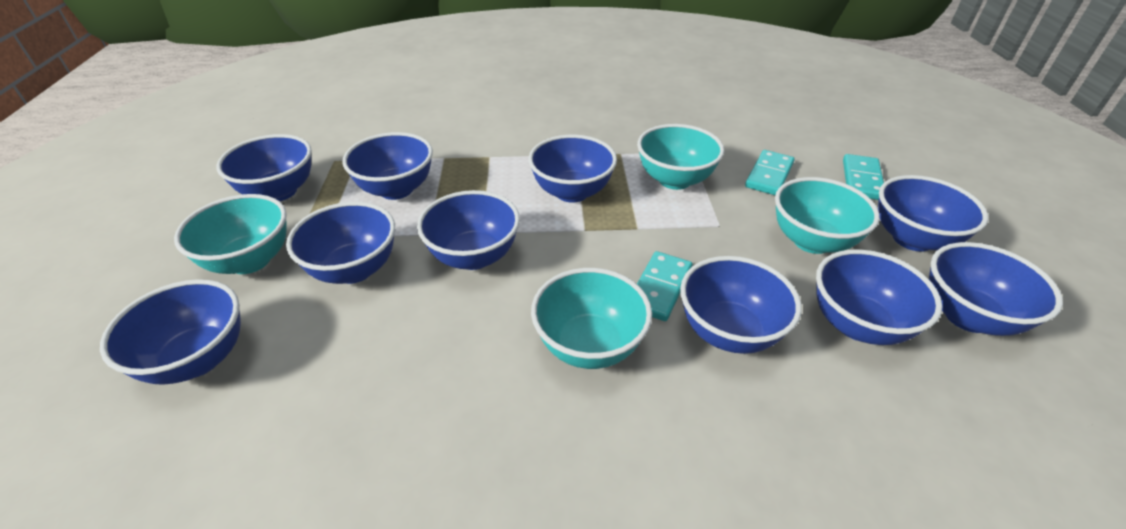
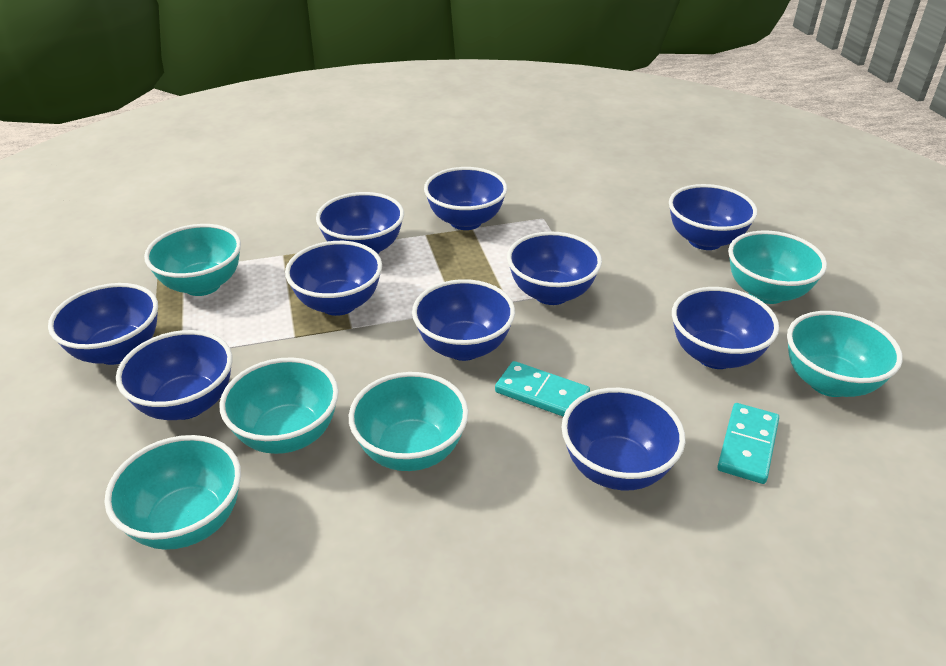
turquoise bowl: 4 -> 6
turquoise domino: 3 -> 2

